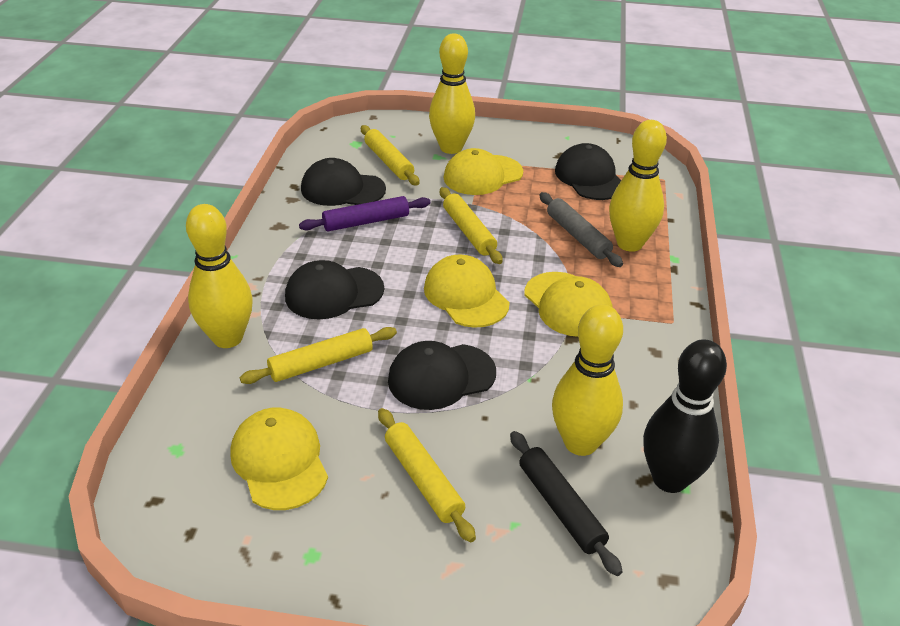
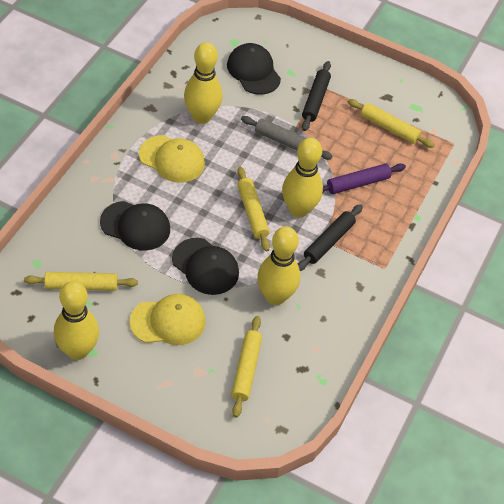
black bowling pin: 1 -> 0
black cap: 4 -> 3
black rolling pin: 1 -> 2
yellow cap: 4 -> 2

